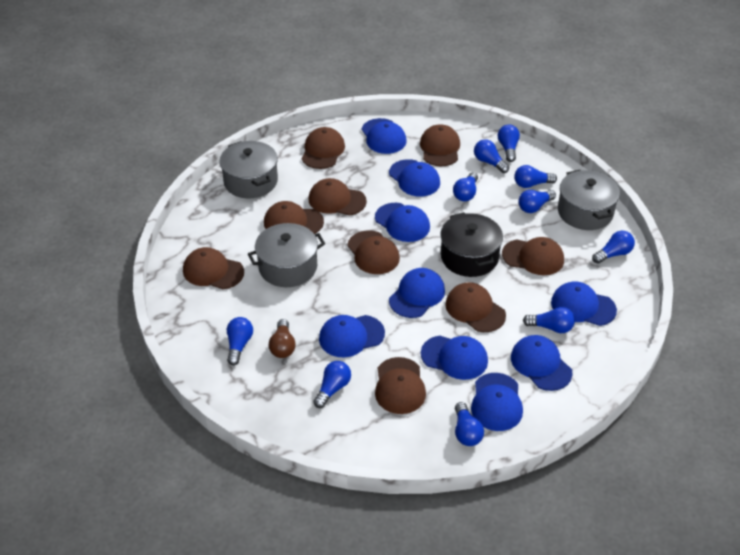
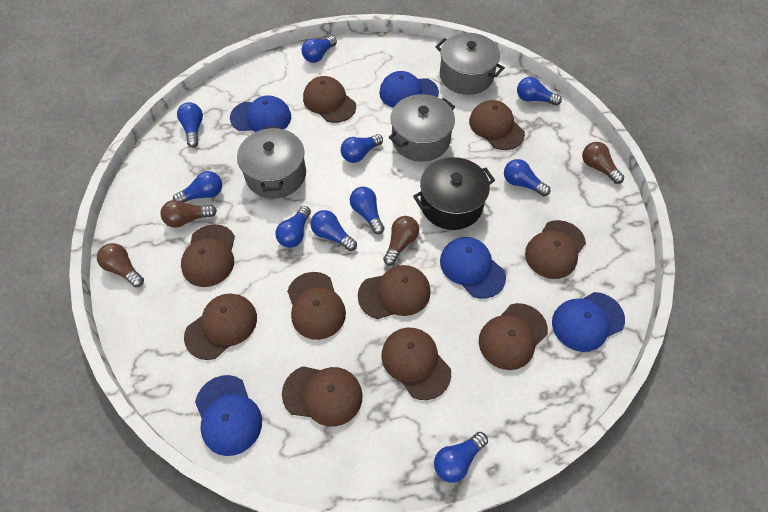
blue cap: 9 -> 5
brown cap: 9 -> 10
brown light bulb: 1 -> 4

